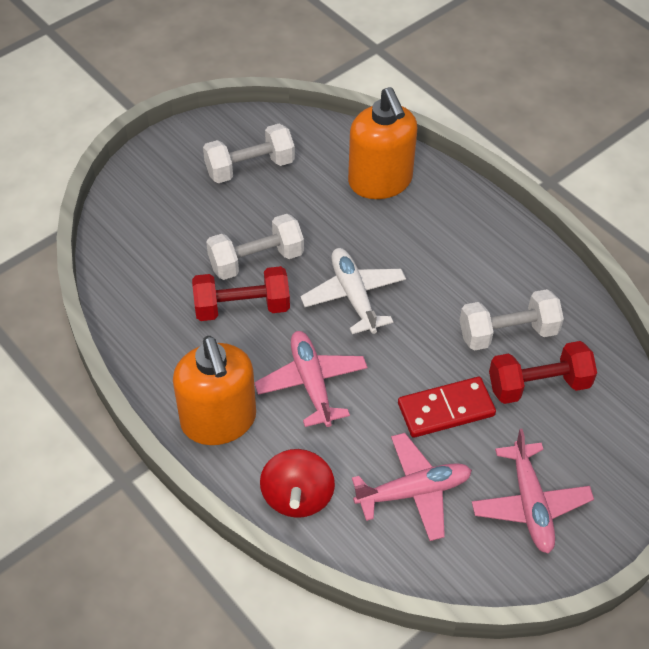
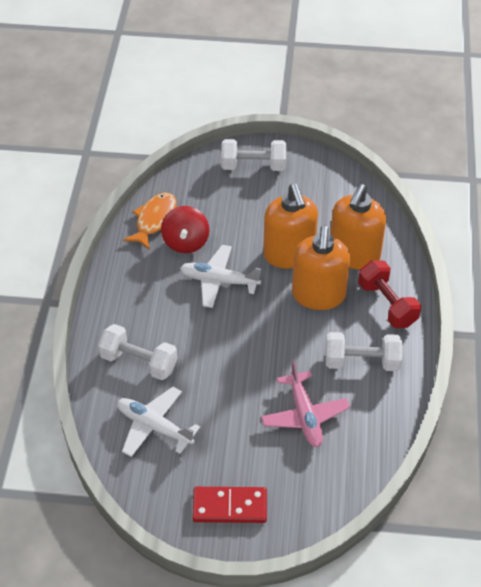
orange fish: 0 -> 1
orange soap dispenser: 2 -> 3
pink plane: 3 -> 1
red dumbbell: 2 -> 1
white plane: 1 -> 2

